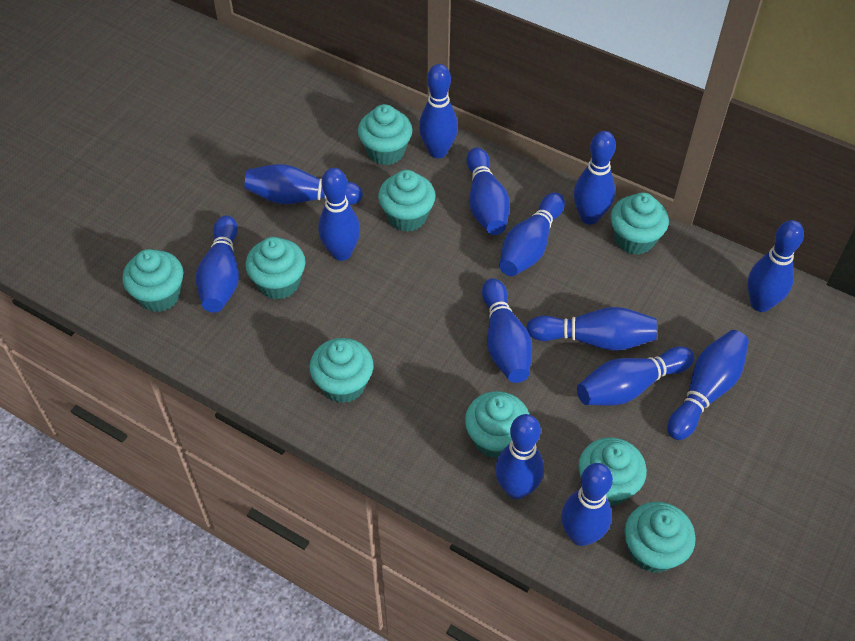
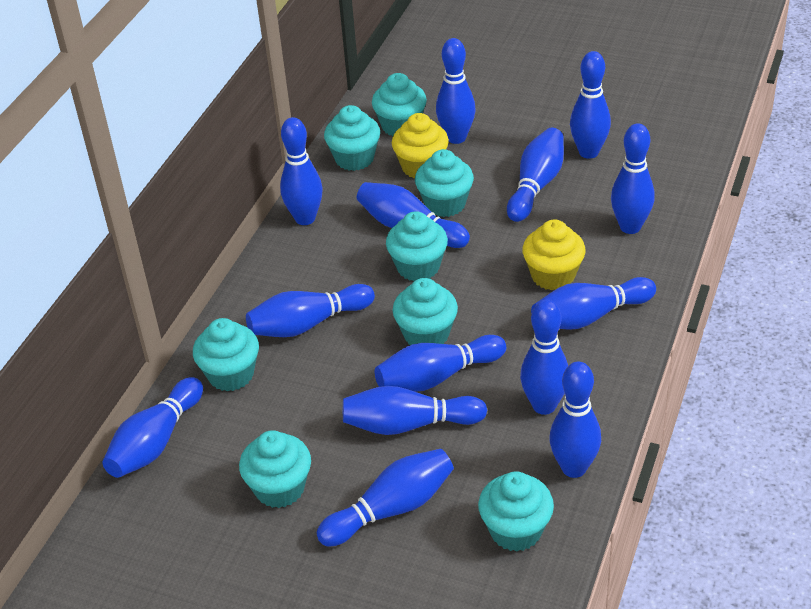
turquoise cupcake: 9 -> 8
yellow cupcake: 0 -> 2

